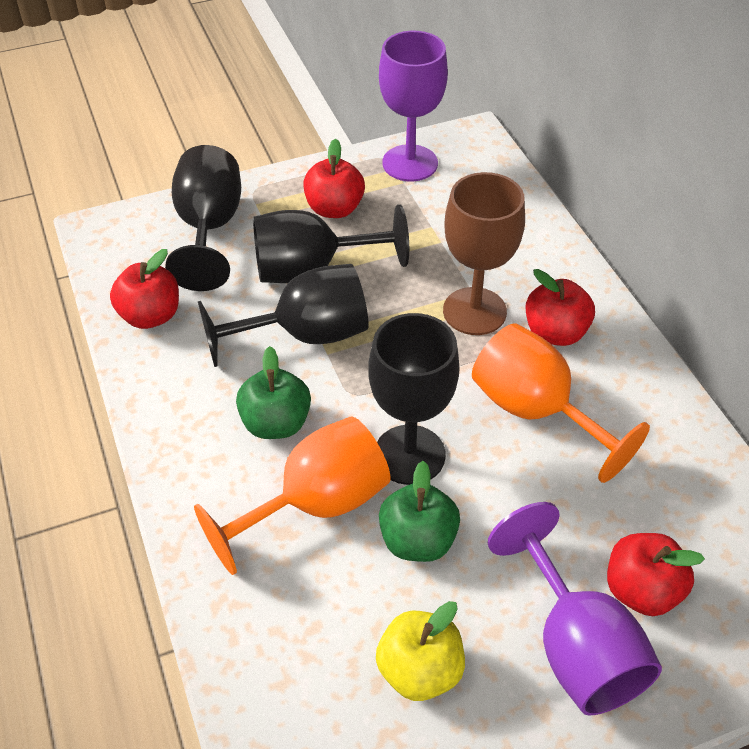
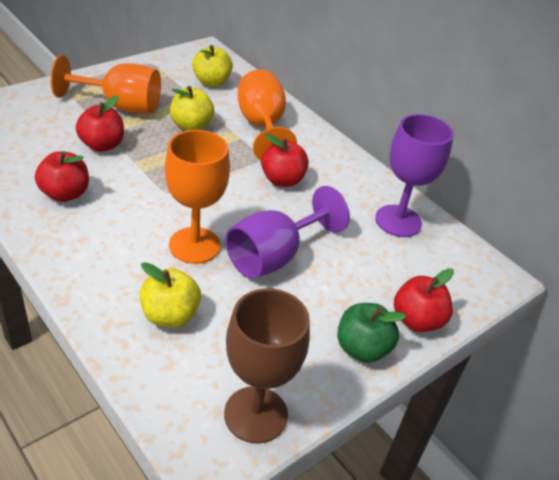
black goblet: 4 -> 0
green apple: 2 -> 1
orange goblet: 2 -> 3
yellow apple: 1 -> 3

